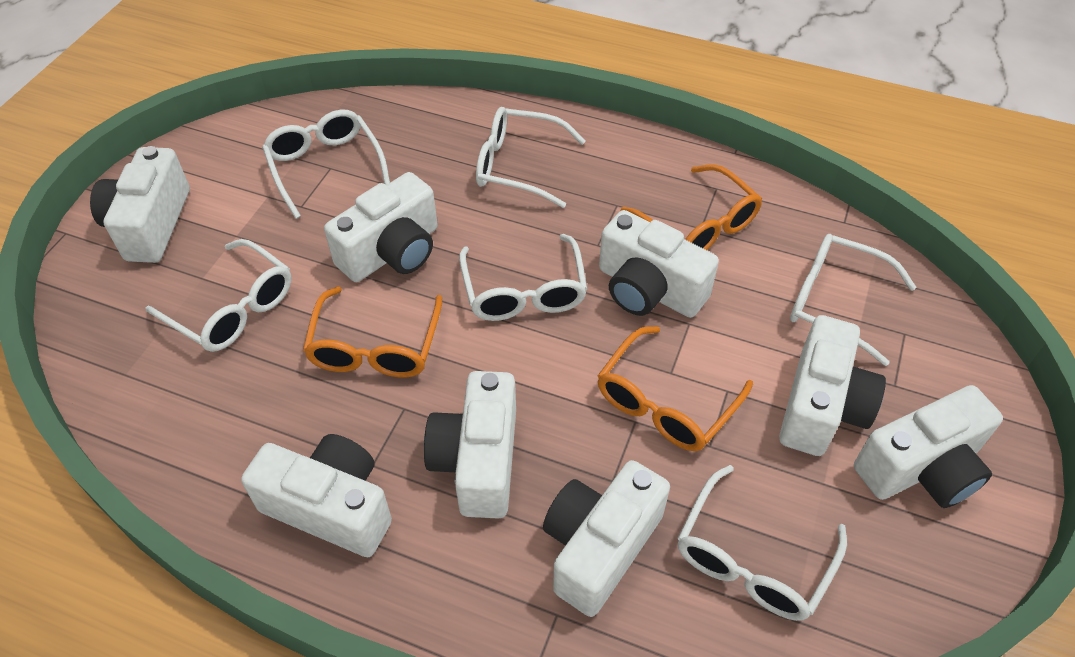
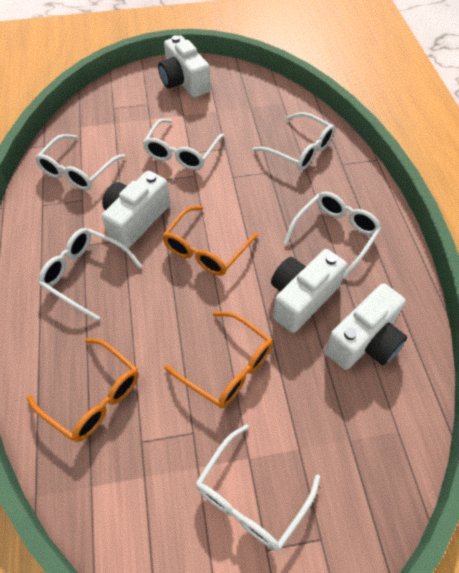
white camera: 8 -> 4

